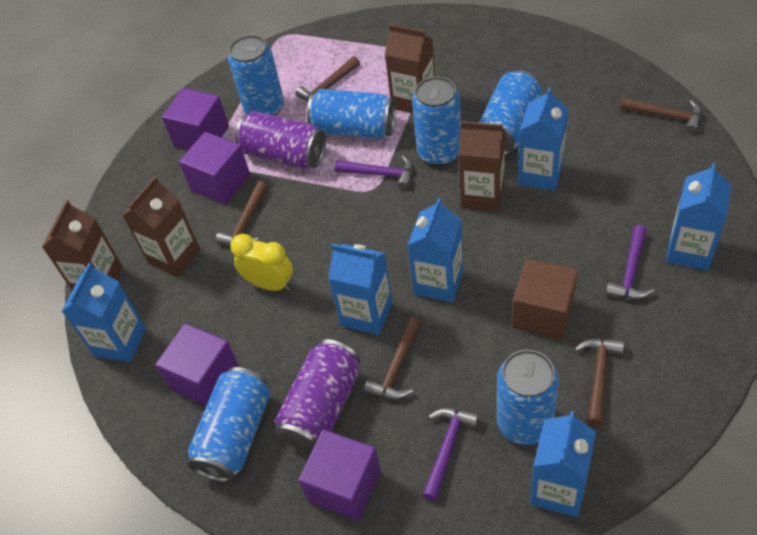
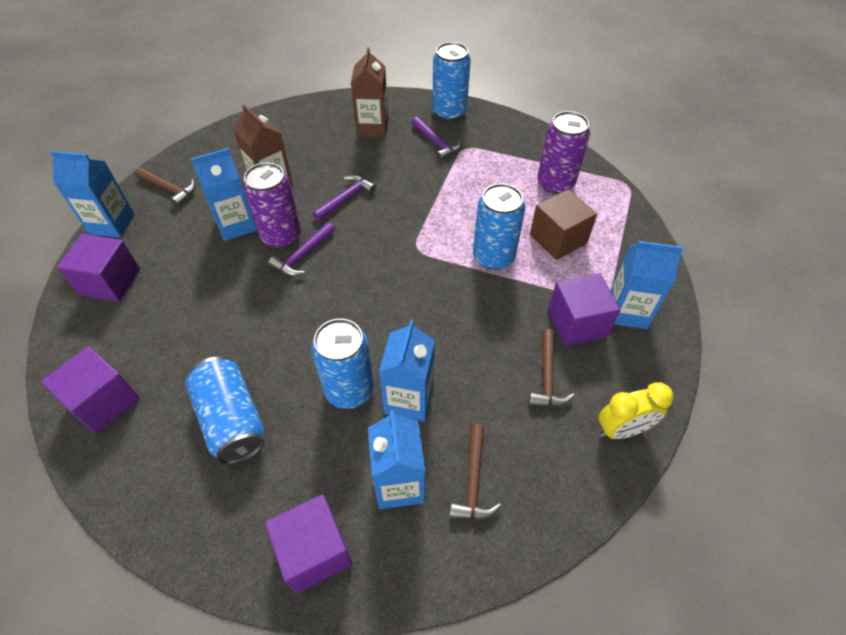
blue can: 6 -> 4
blue carton: 6 -> 5
brown carton: 4 -> 2
brown hammer: 5 -> 3

